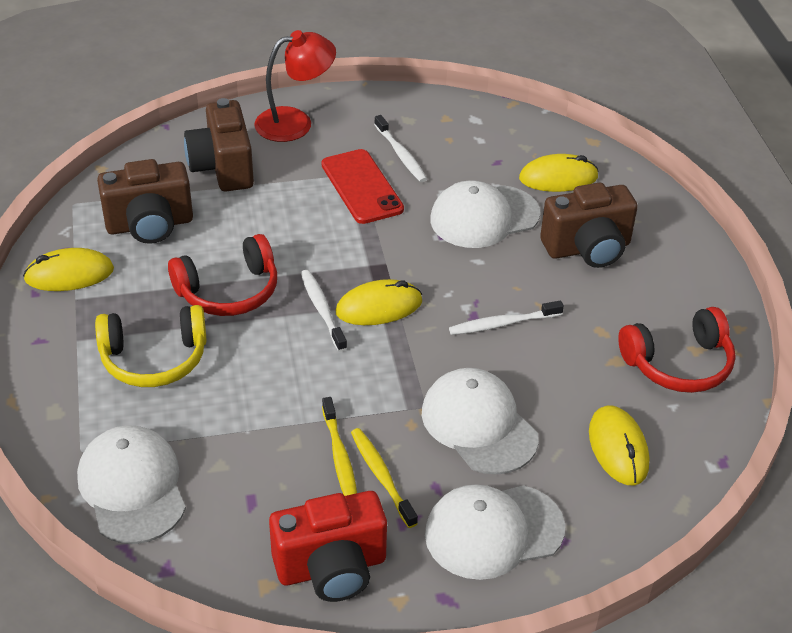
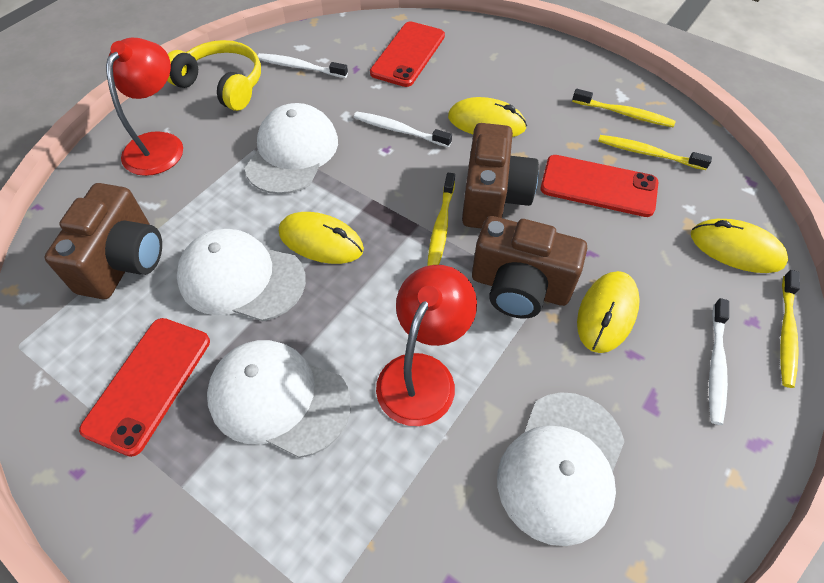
red camera: 1 -> 0
red headphones: 2 -> 0
red lamp: 1 -> 2
red phone: 1 -> 3
yellow toothbrush: 2 -> 4

